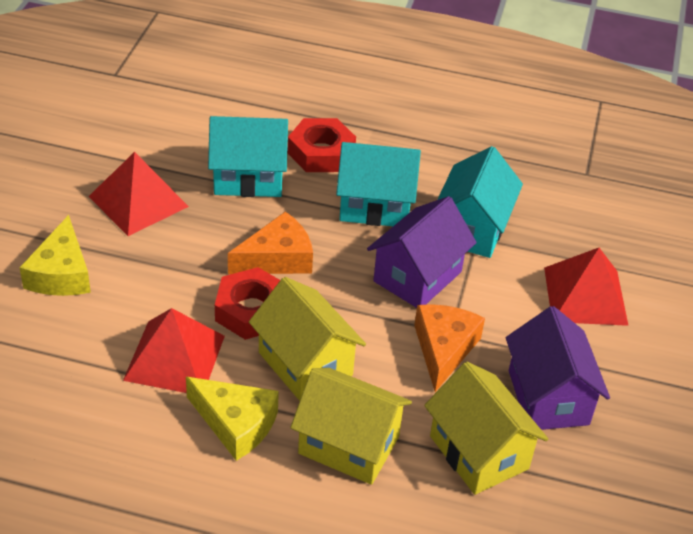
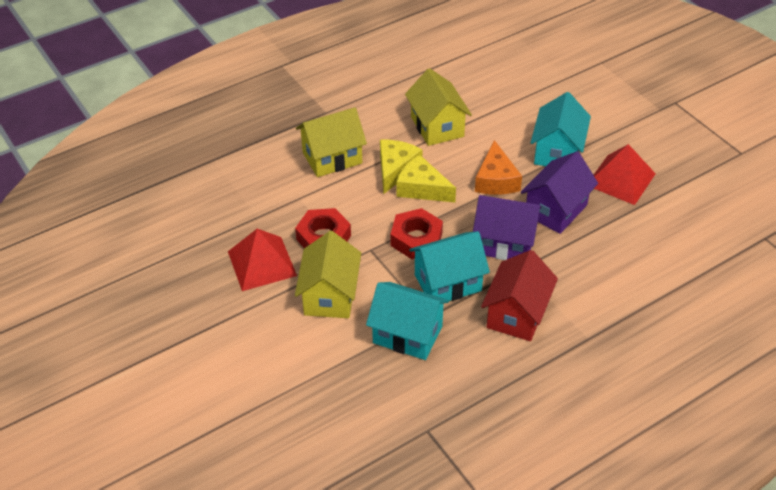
orange cheese: 2 -> 1
red house: 0 -> 1
red pyramid: 3 -> 2

